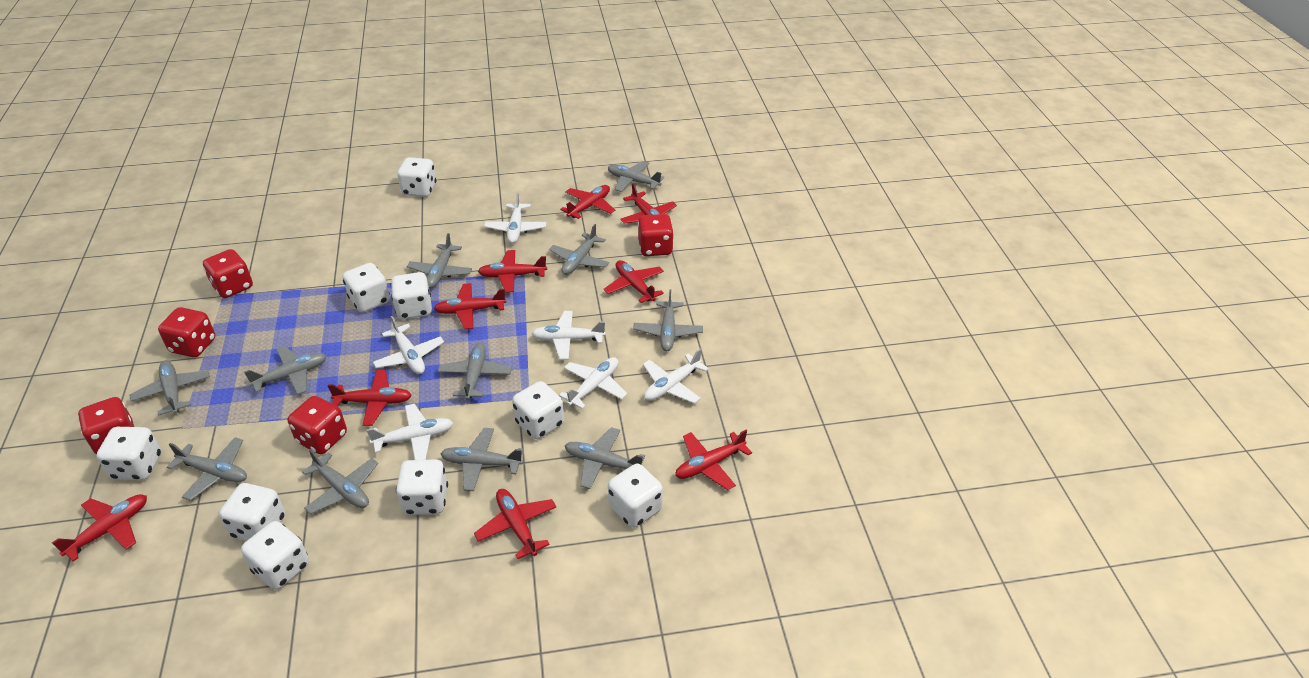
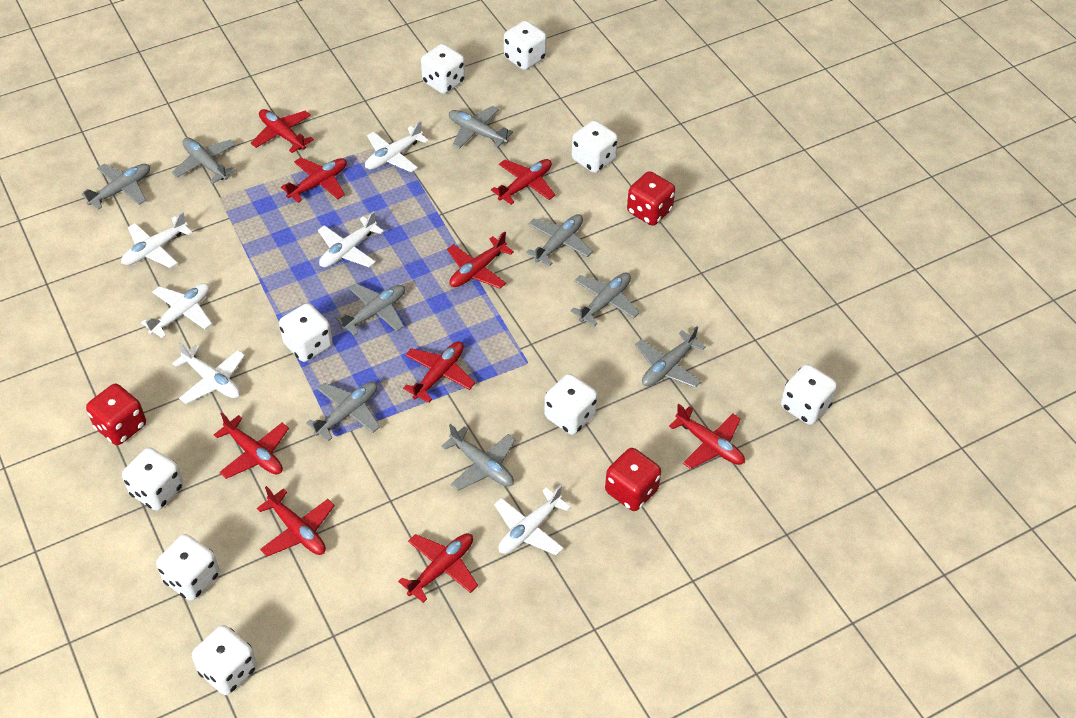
grey plane: 11 -> 9
red dice: 5 -> 3

